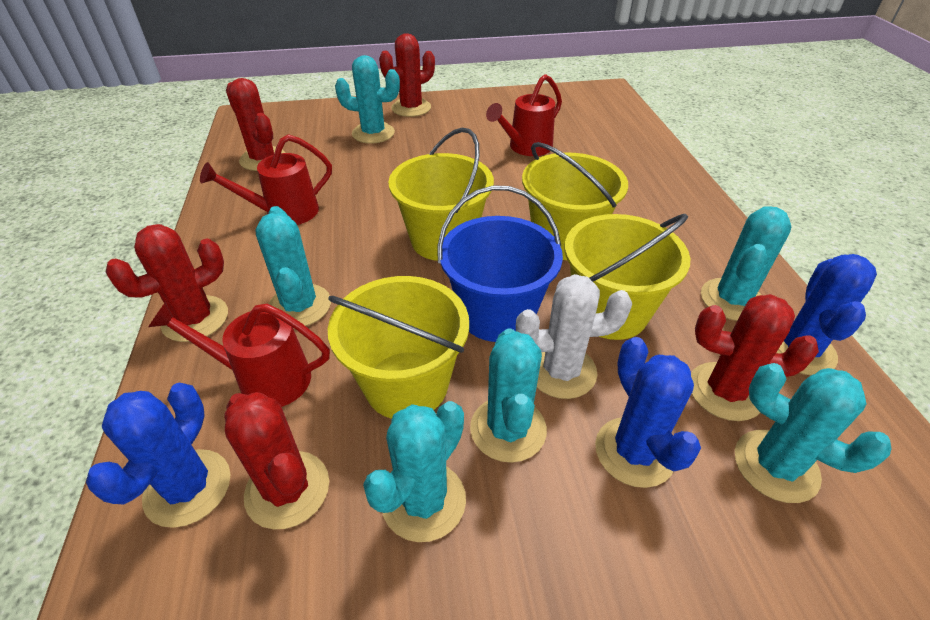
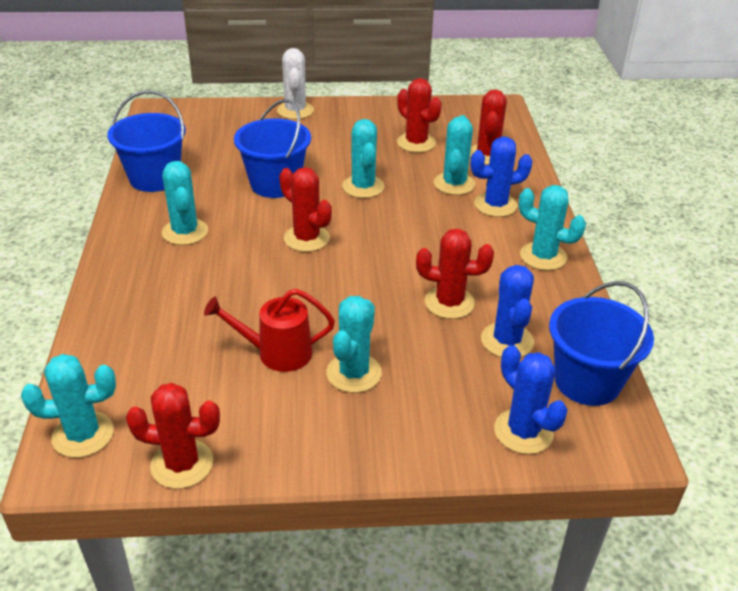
blue bucket: 1 -> 3
red watering can: 3 -> 1
yellow bucket: 4 -> 0

